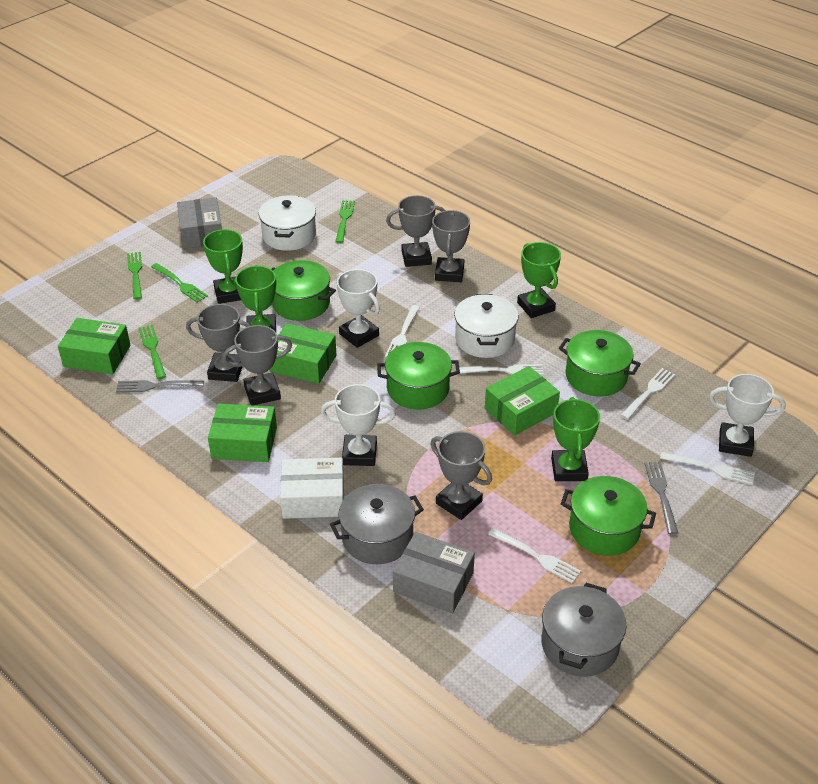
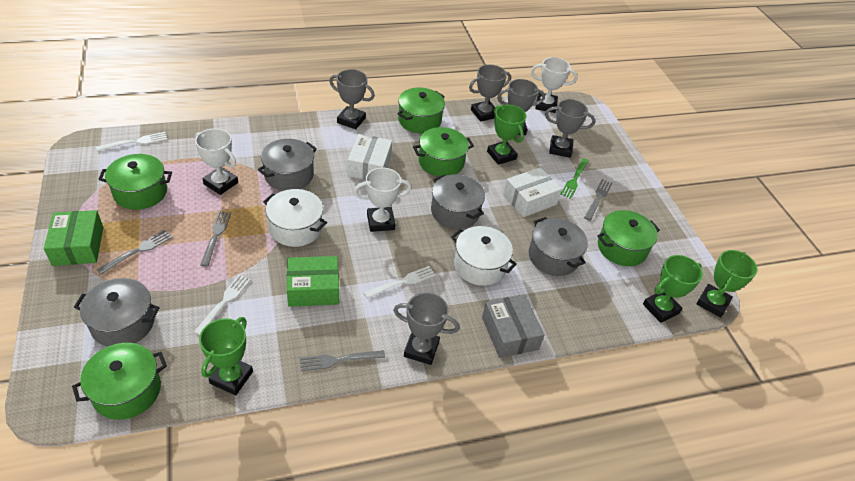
green box: 4 -> 2
green fork: 4 -> 1
green pot: 4 -> 5
grey box: 2 -> 1
grey fork: 2 -> 4
grey pot: 2 -> 4
white box: 1 -> 2
white fork: 5 -> 3

